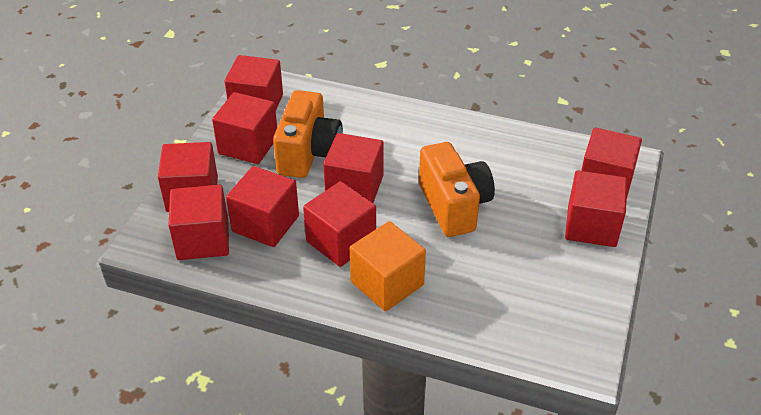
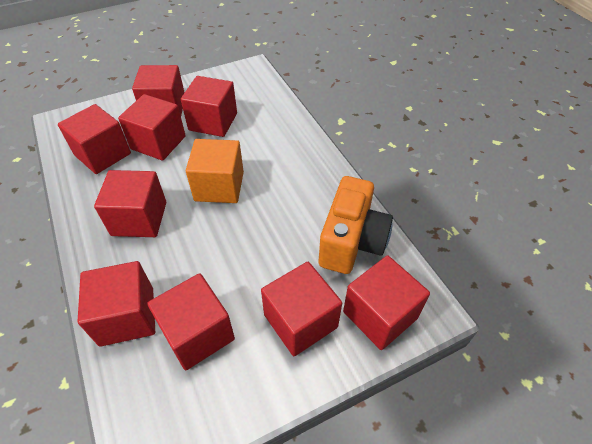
orange camera: 2 -> 1

